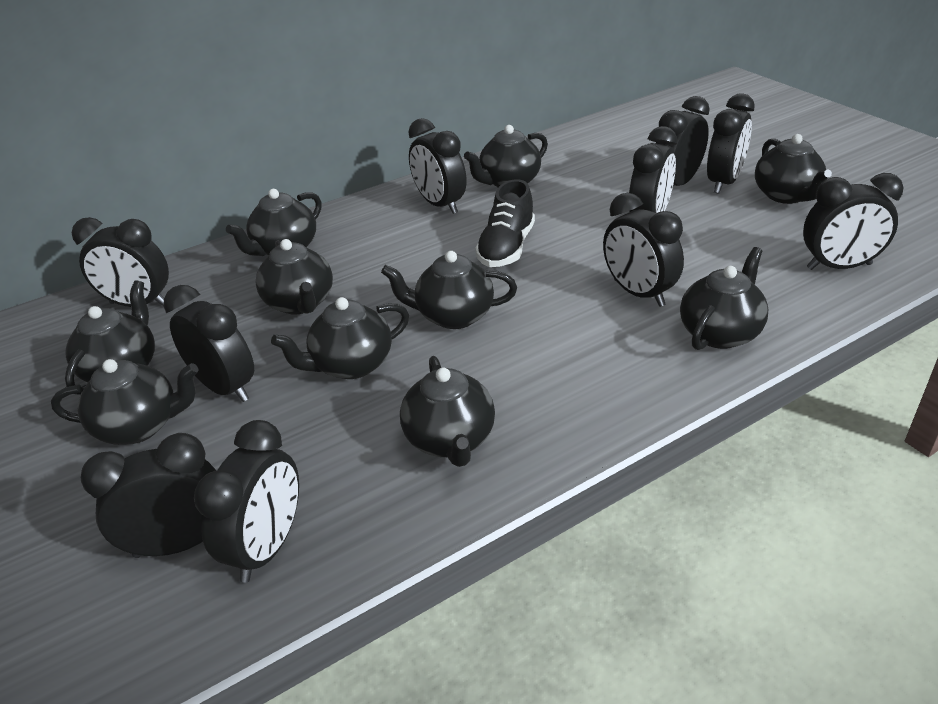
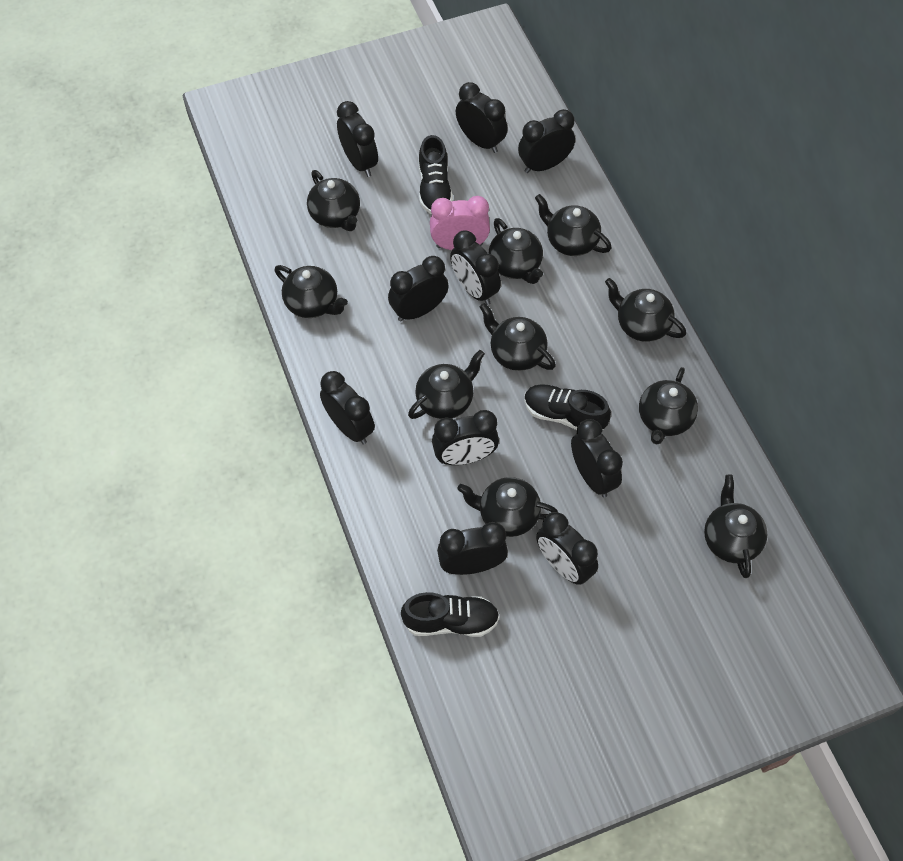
black shoe: 1 -> 3
pink clock: 0 -> 1

